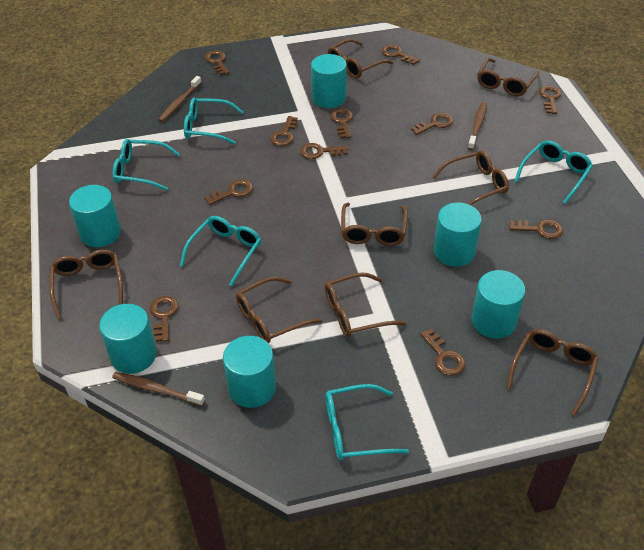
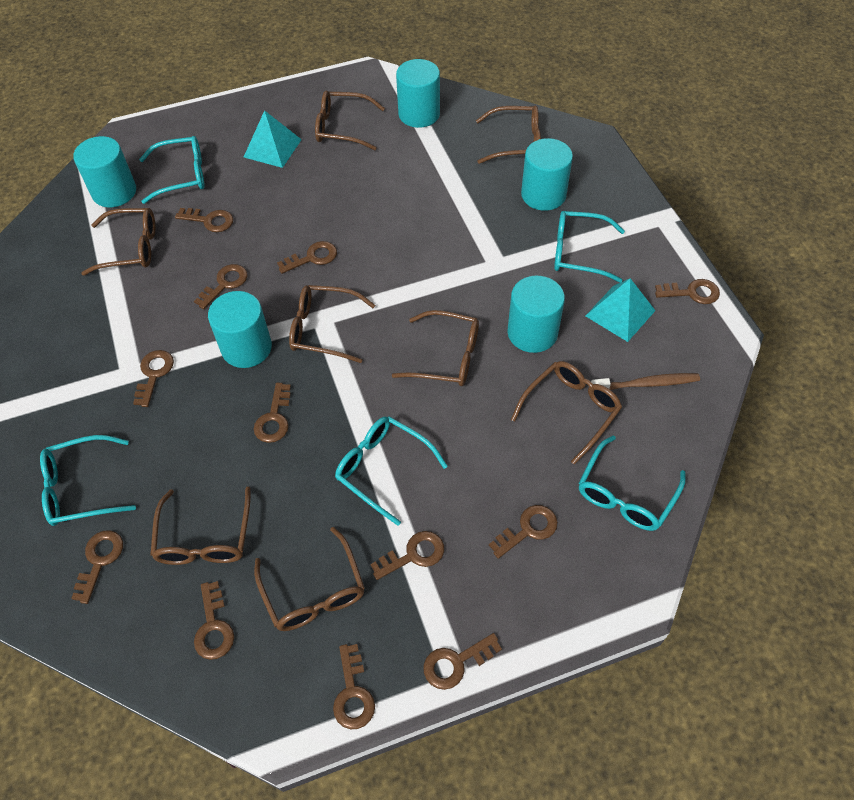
brown key: 11 -> 12
brown toothbrush: 3 -> 1
turquoise cylinder: 6 -> 5
turquoise pyramid: 0 -> 2

